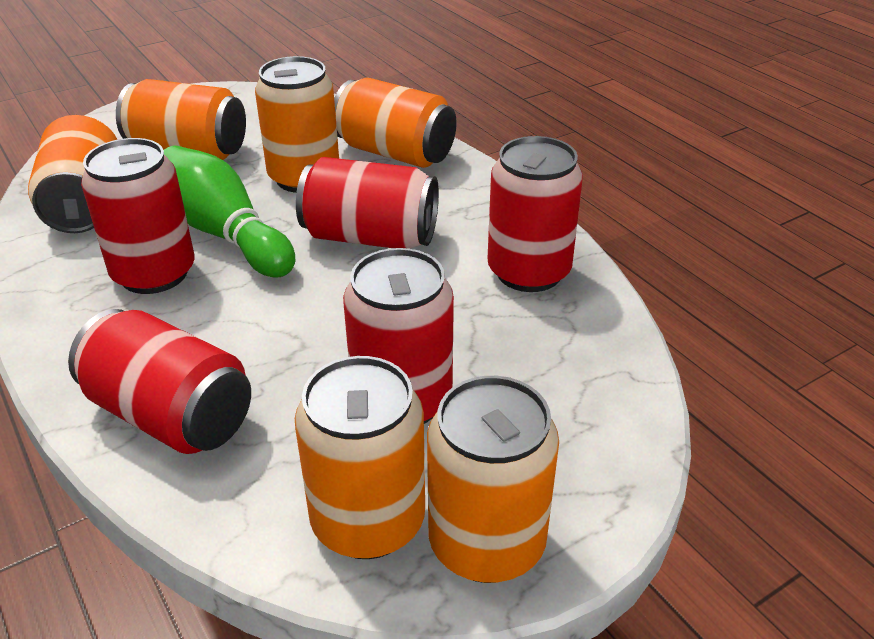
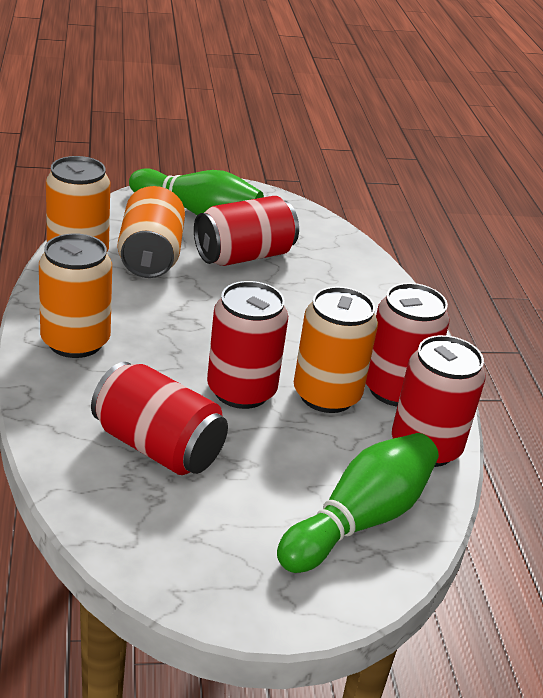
green bowling pin: 1 -> 2
orange can: 6 -> 4

